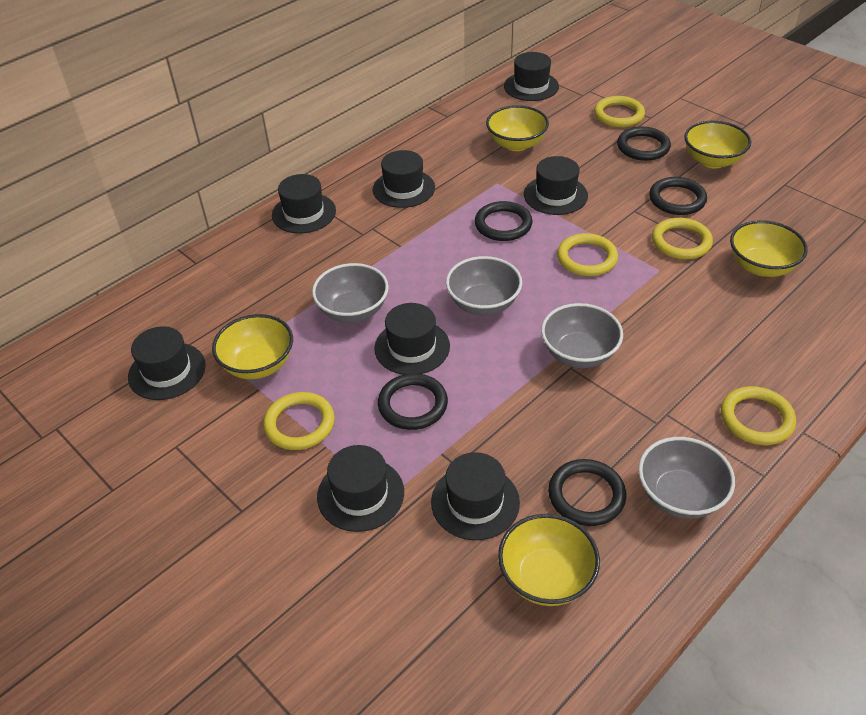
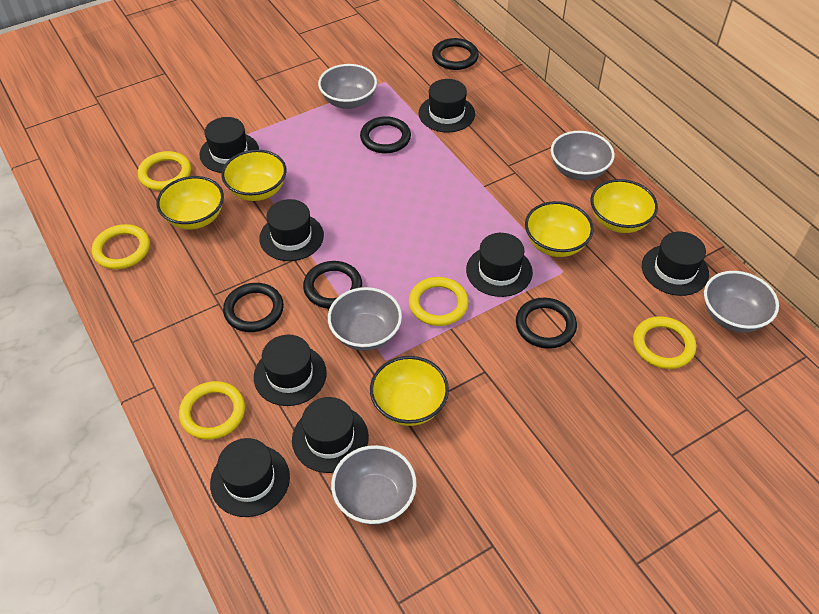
grey bowl: 4 -> 5

